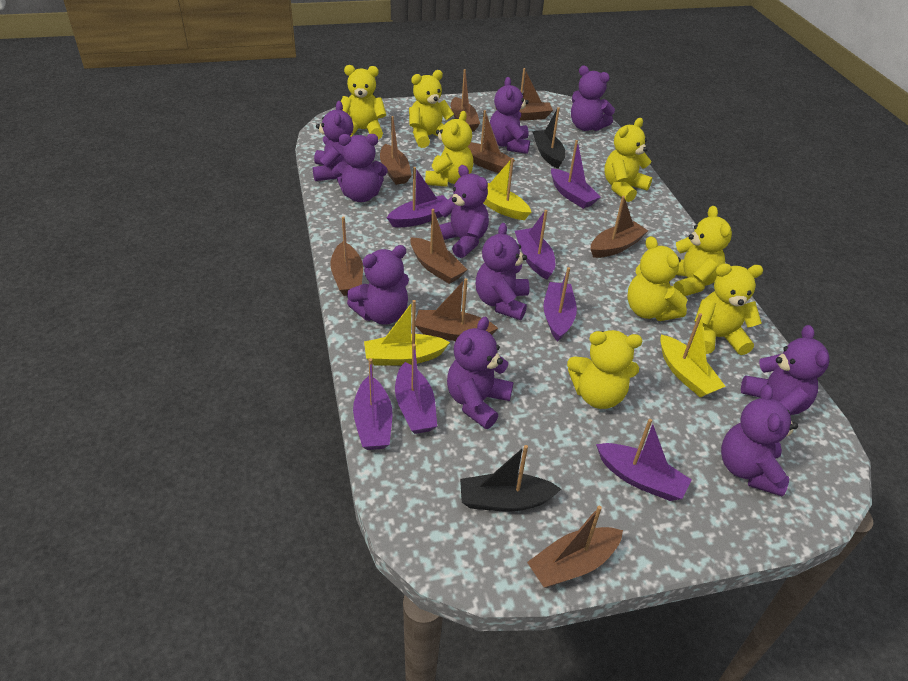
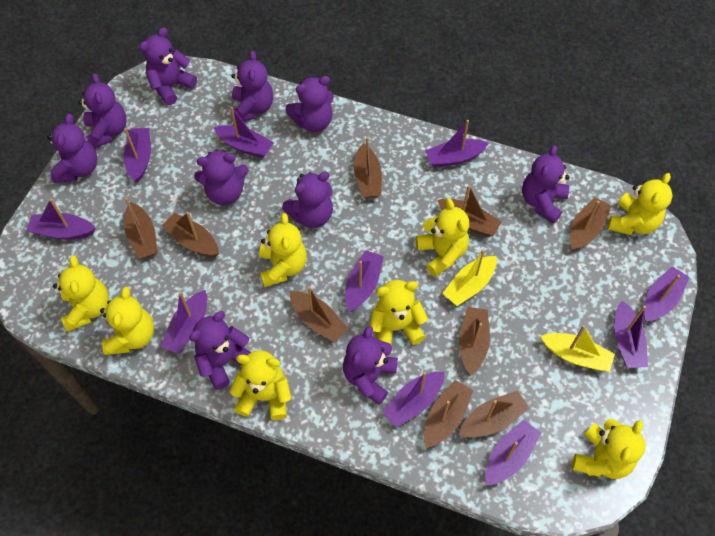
black boat: 2 -> 0
purple boat: 7 -> 10
yellow boat: 3 -> 2

